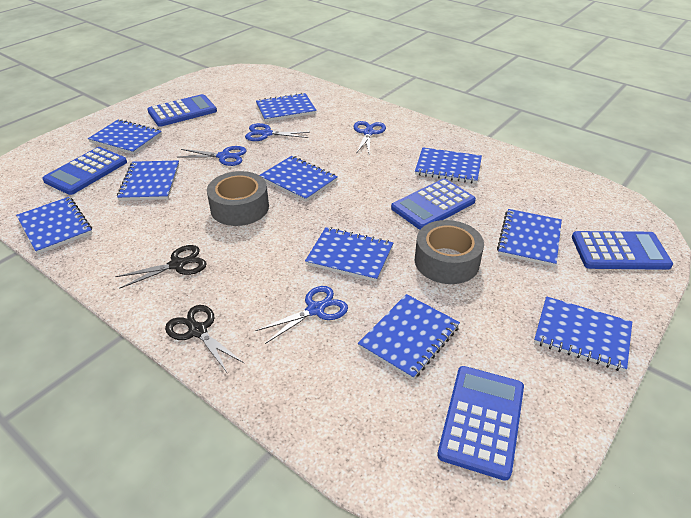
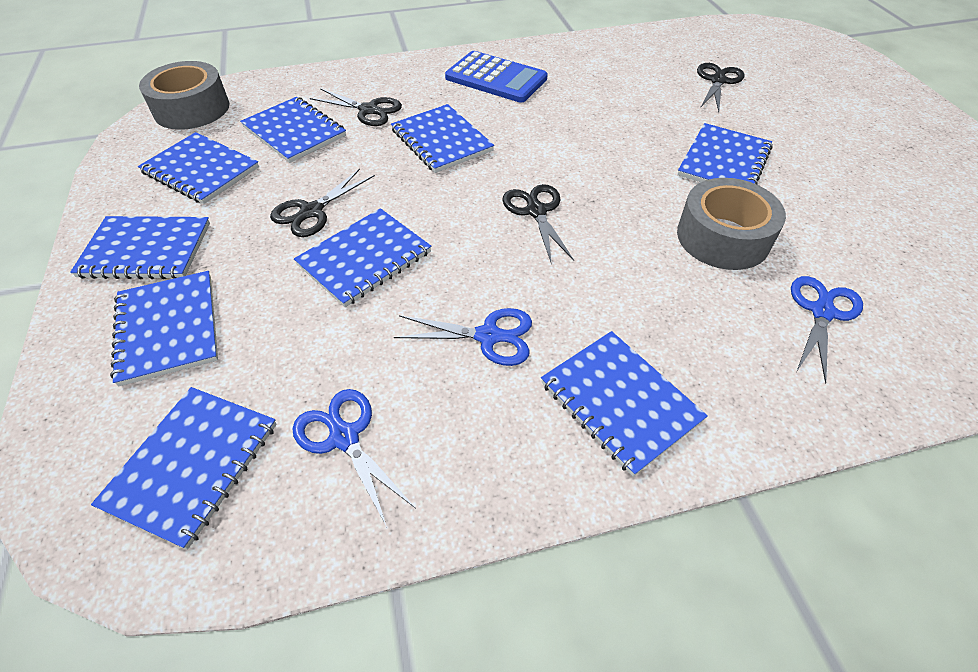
black scissors: 2 -> 4
blue calculator: 5 -> 1
blue notebook: 10 -> 9
blue scissors: 4 -> 3

